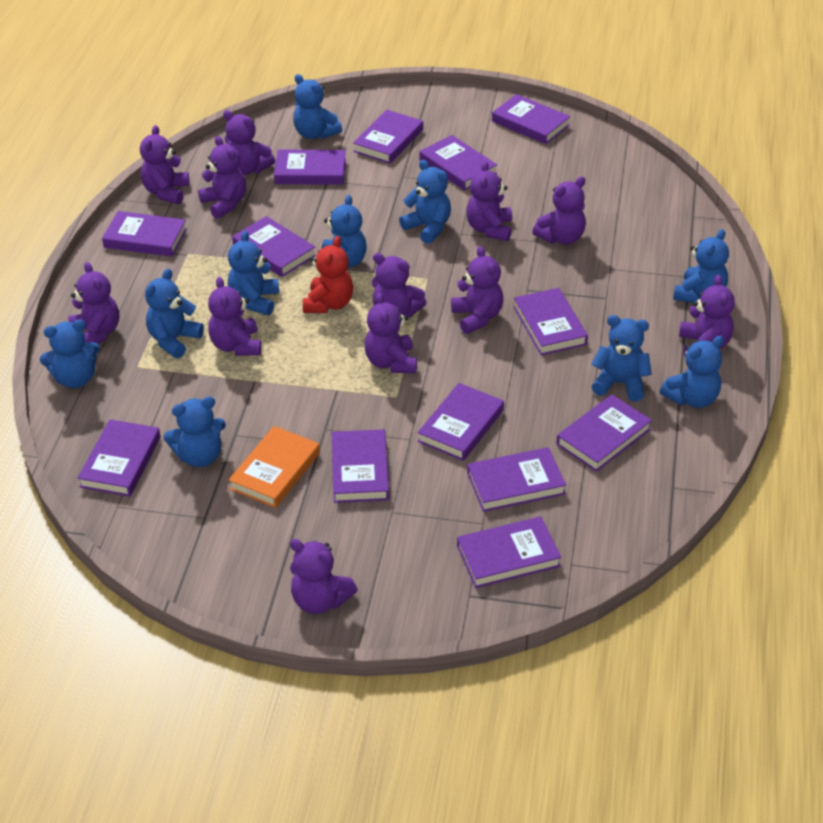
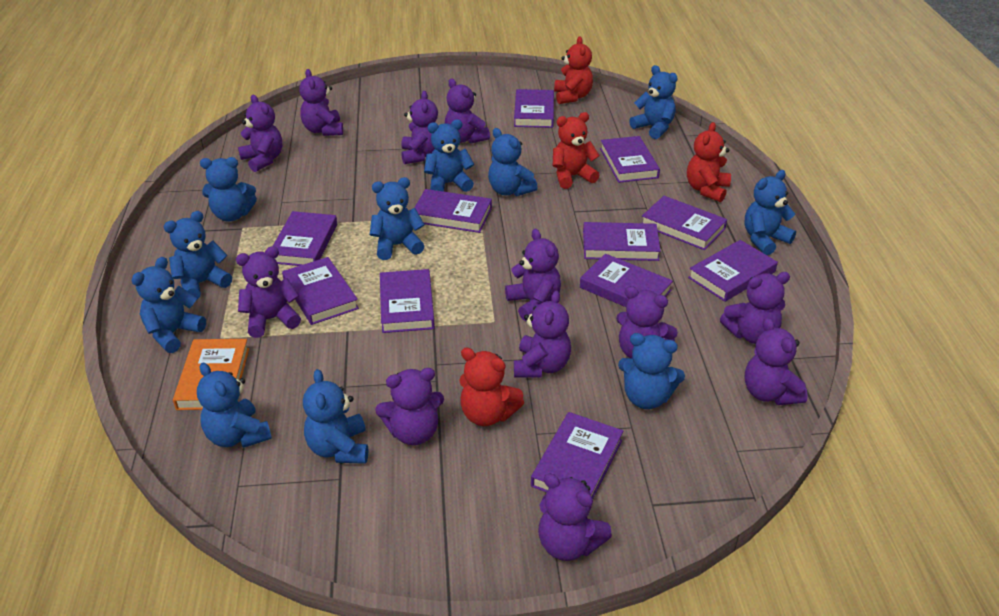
blue teddy bear: 10 -> 11
purple book: 13 -> 11
red teddy bear: 1 -> 4

